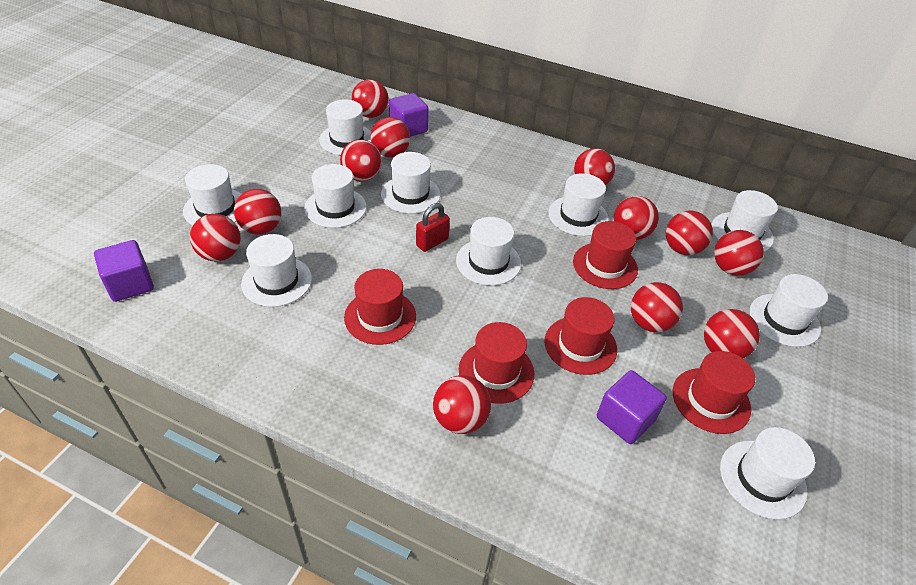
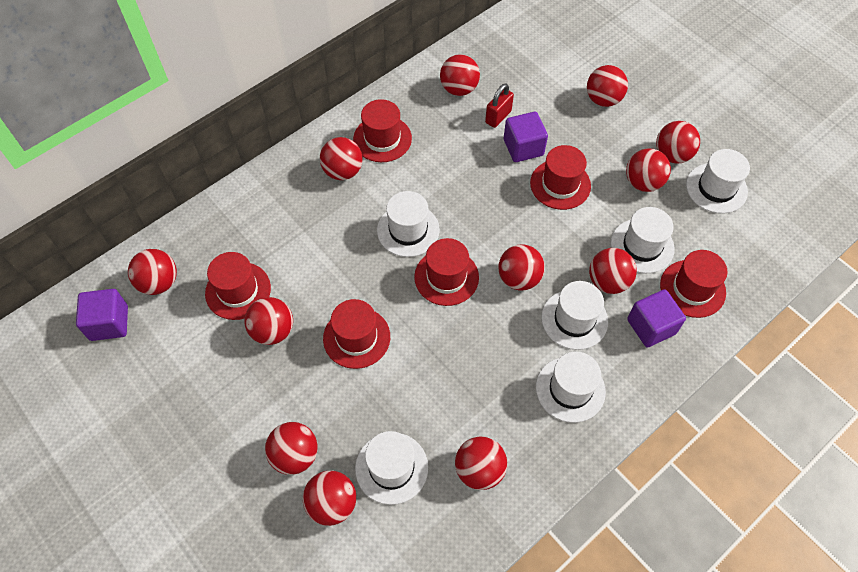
red hat: 5 -> 6
white hat: 10 -> 6

